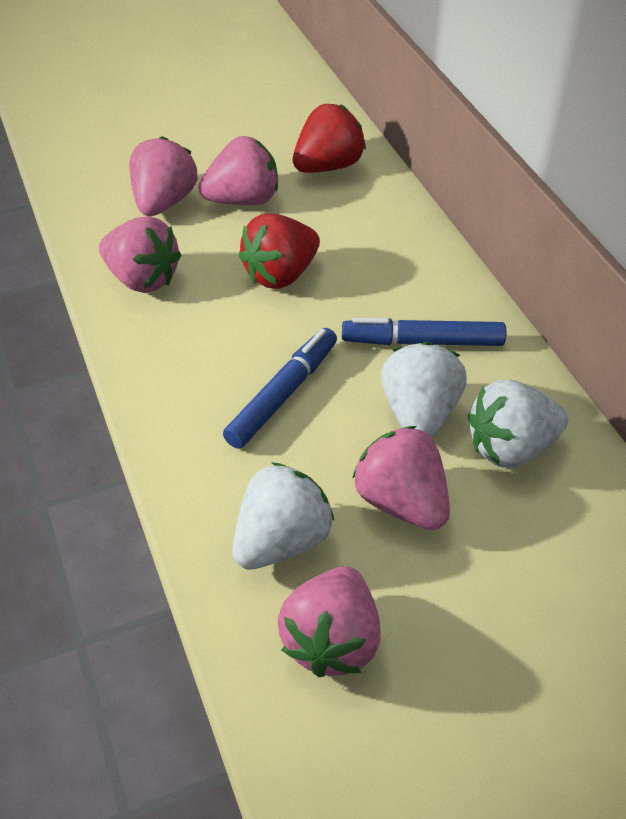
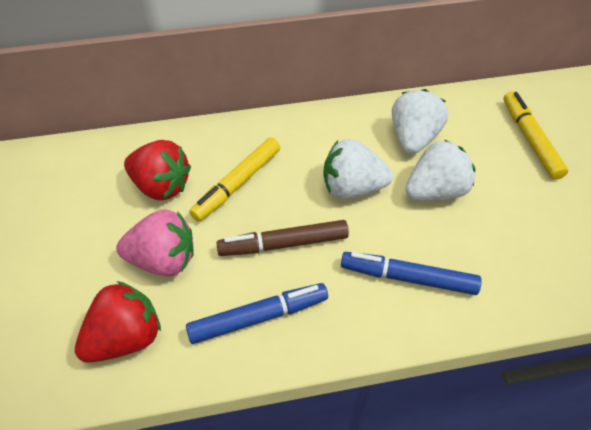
brown marker: 0 -> 1
pink strawberry: 5 -> 1
yellow marker: 0 -> 2

